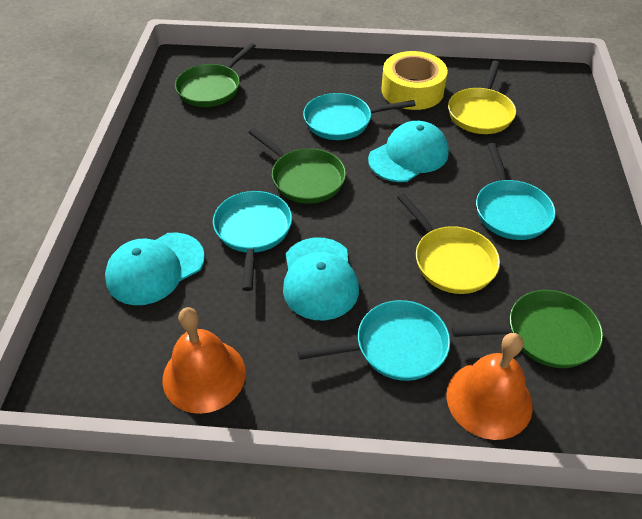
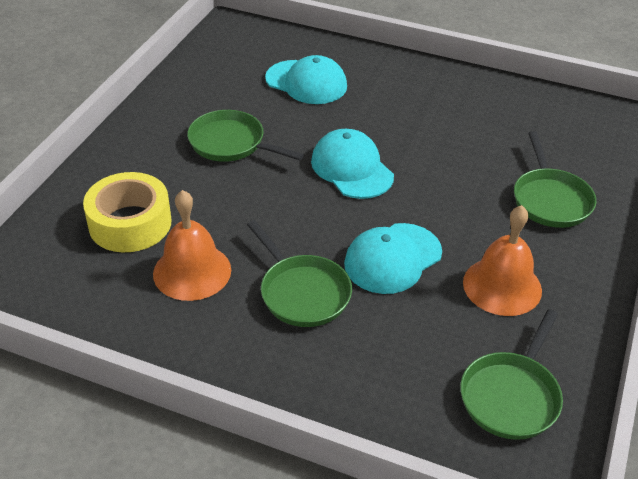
green pan: 3 -> 4
turquoise pan: 4 -> 0
yellow pan: 2 -> 0

